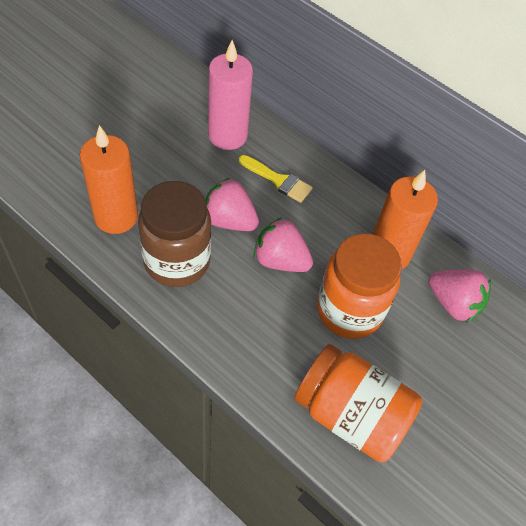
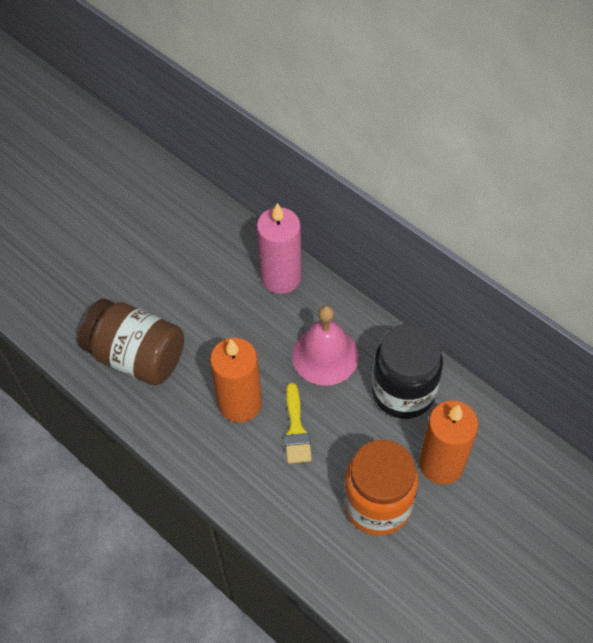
black jar: 0 -> 1
orange jar: 2 -> 1
pink bell: 0 -> 1
pink strawberry: 3 -> 0

